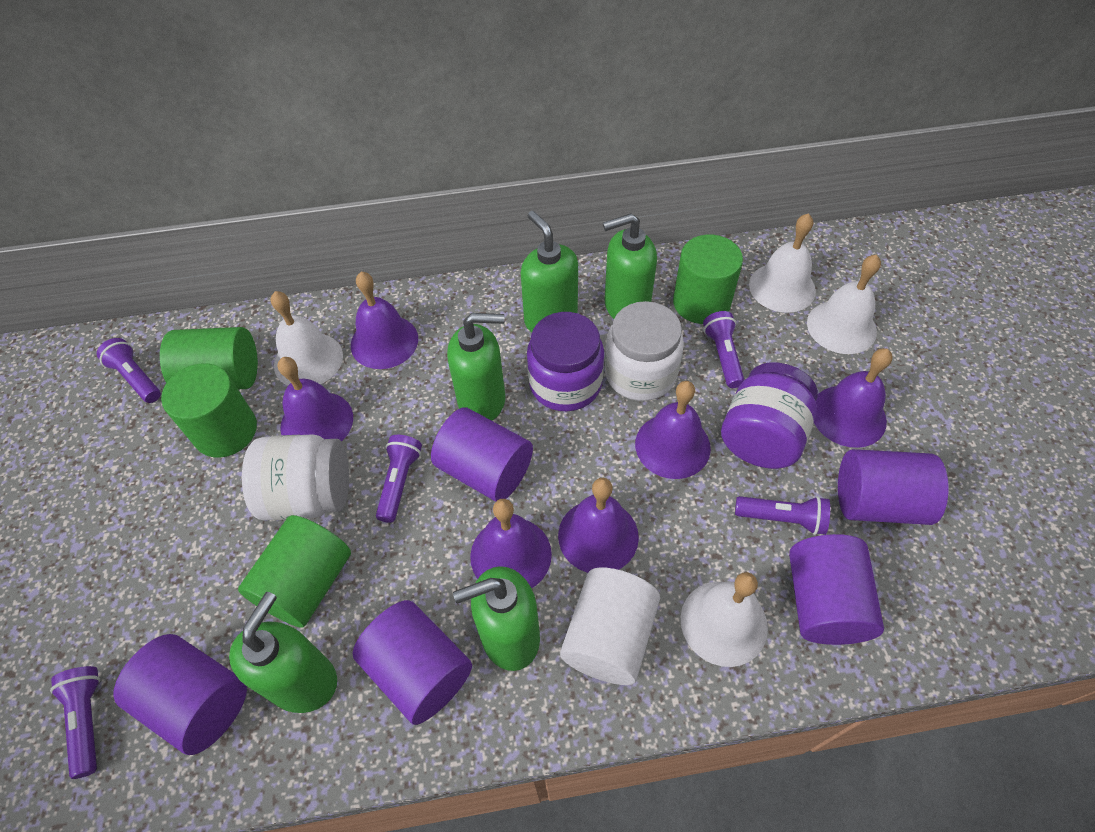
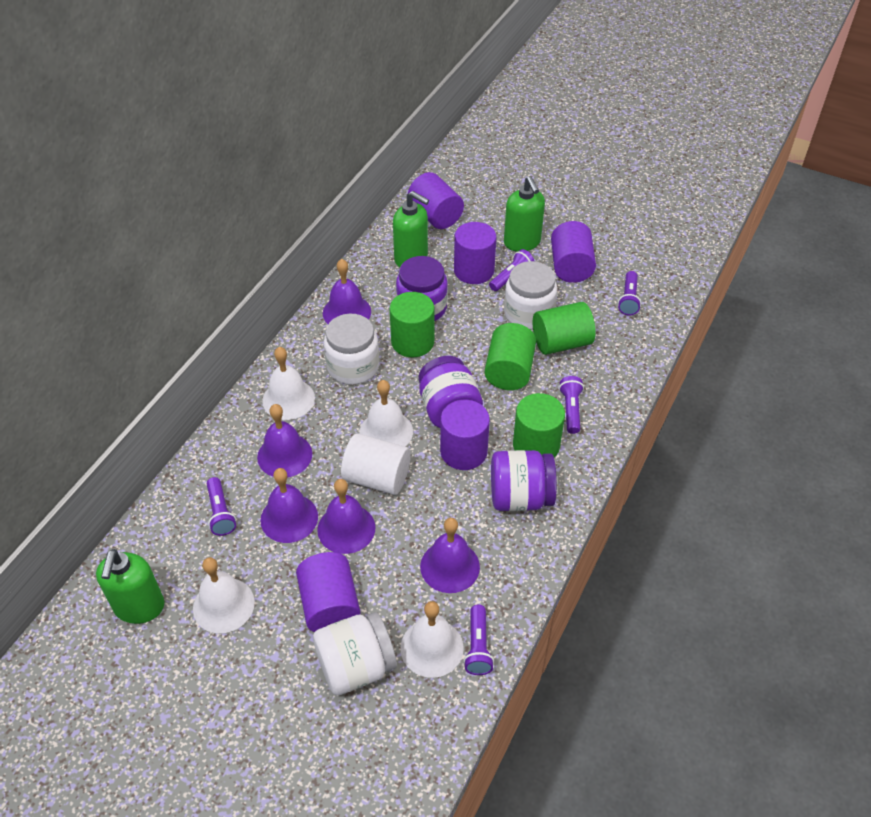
green soap dispenser: 5 -> 3
purple bell: 6 -> 5
purple jar: 2 -> 3
white jar: 2 -> 3

